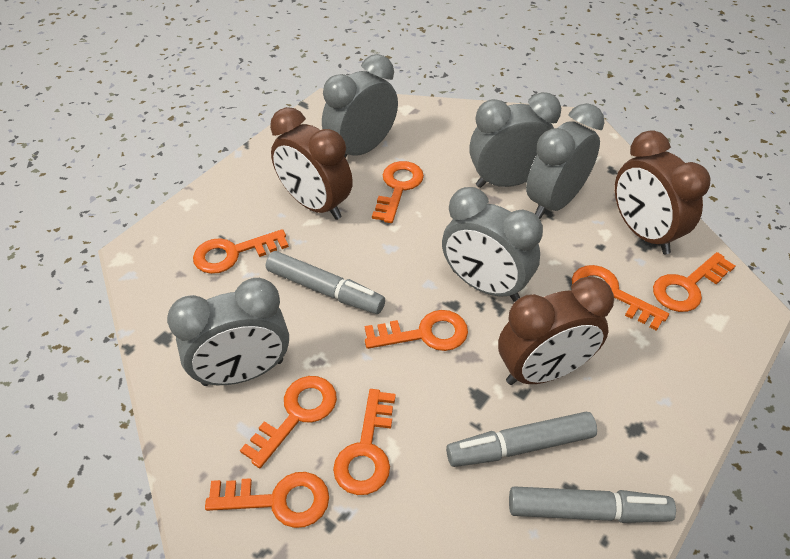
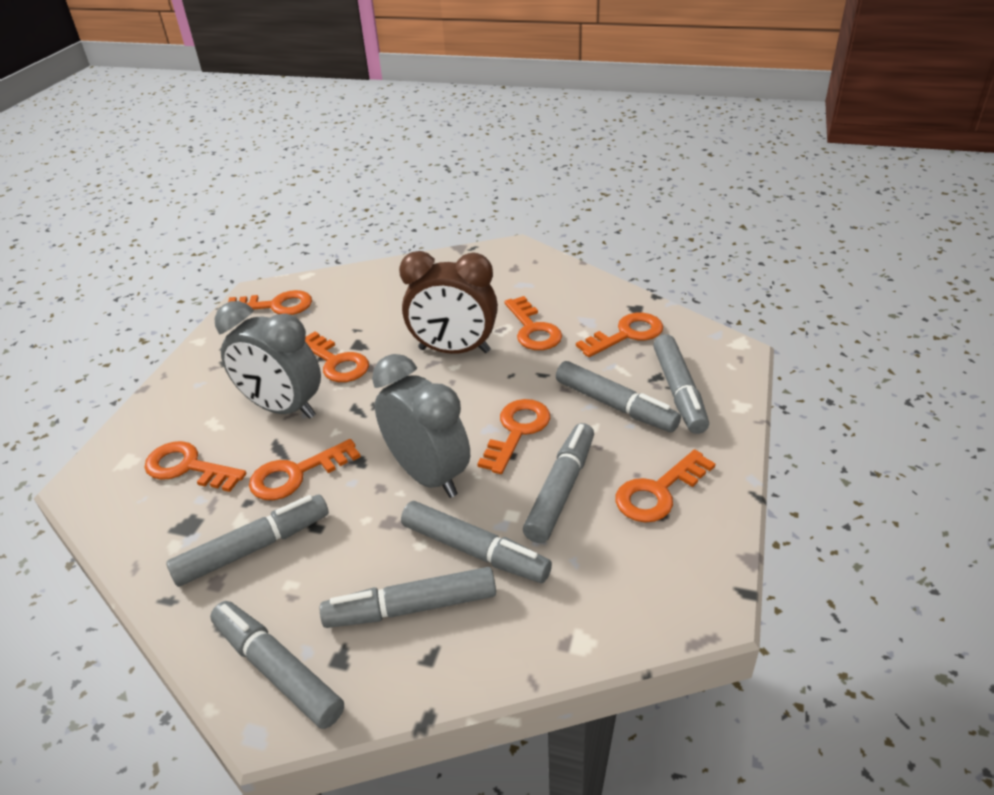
brown clock: 3 -> 1
grey clock: 5 -> 2
grey marker: 3 -> 7

